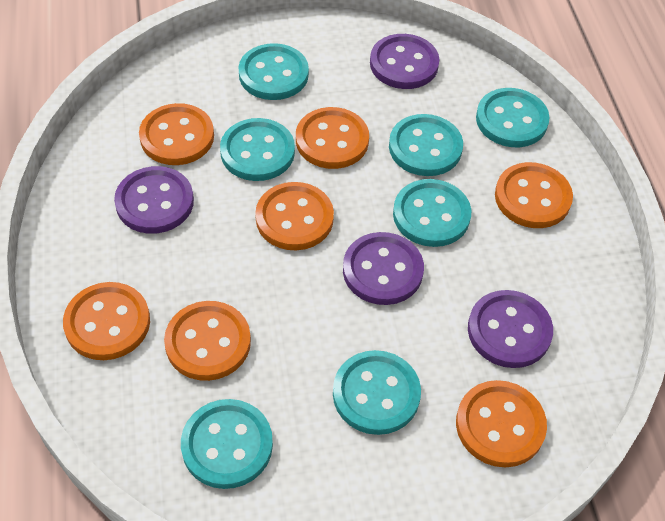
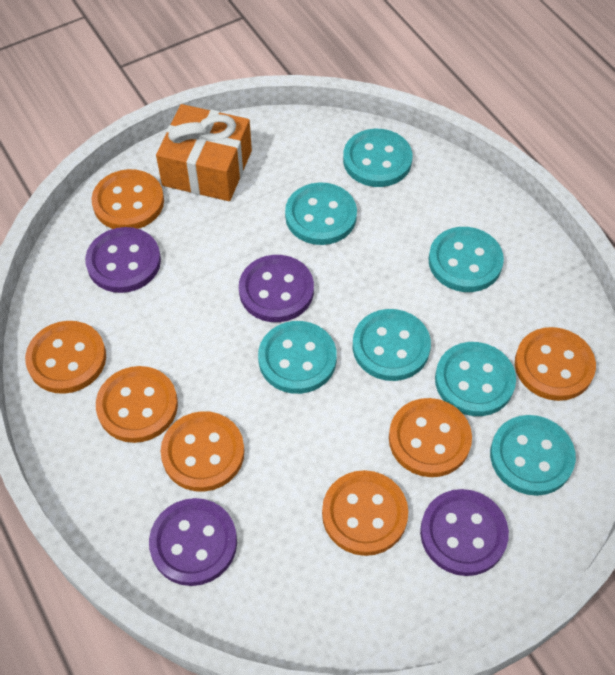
orange gift: 0 -> 1

